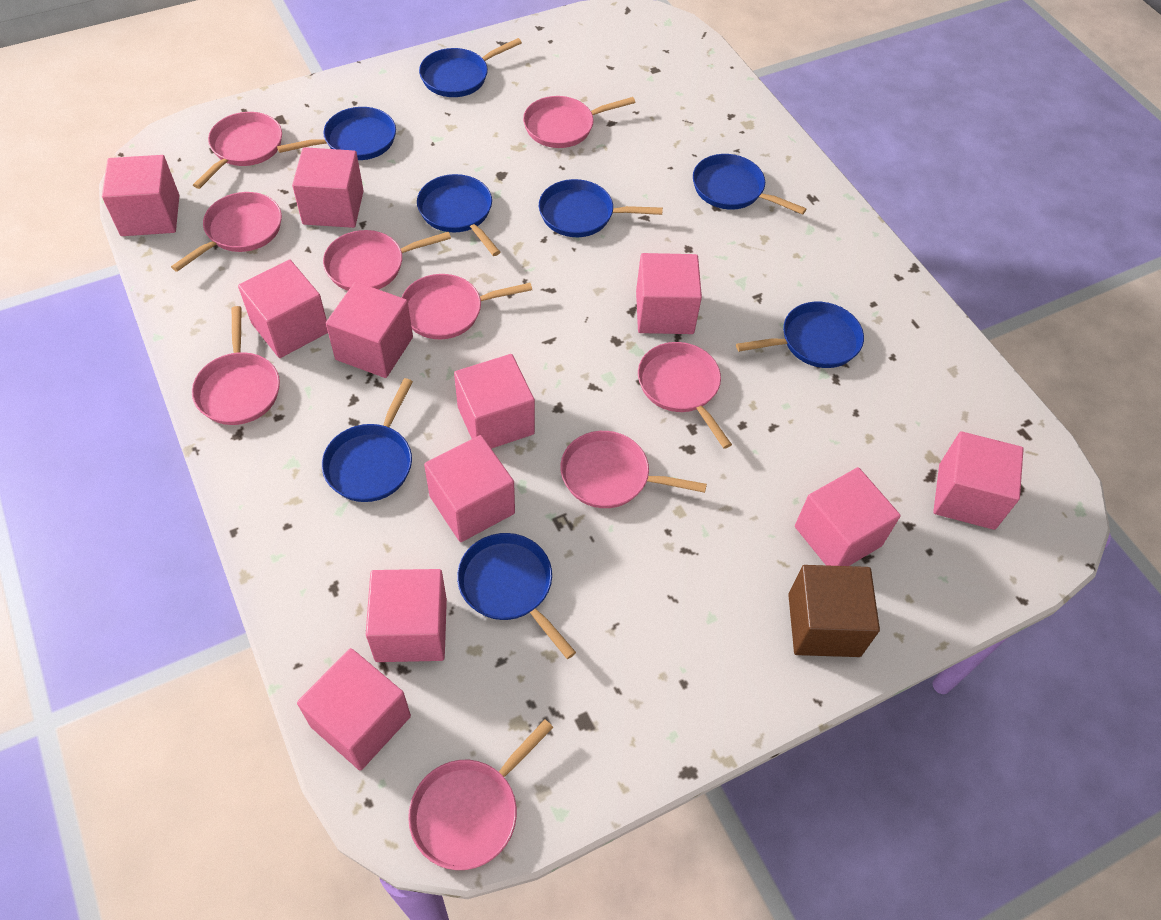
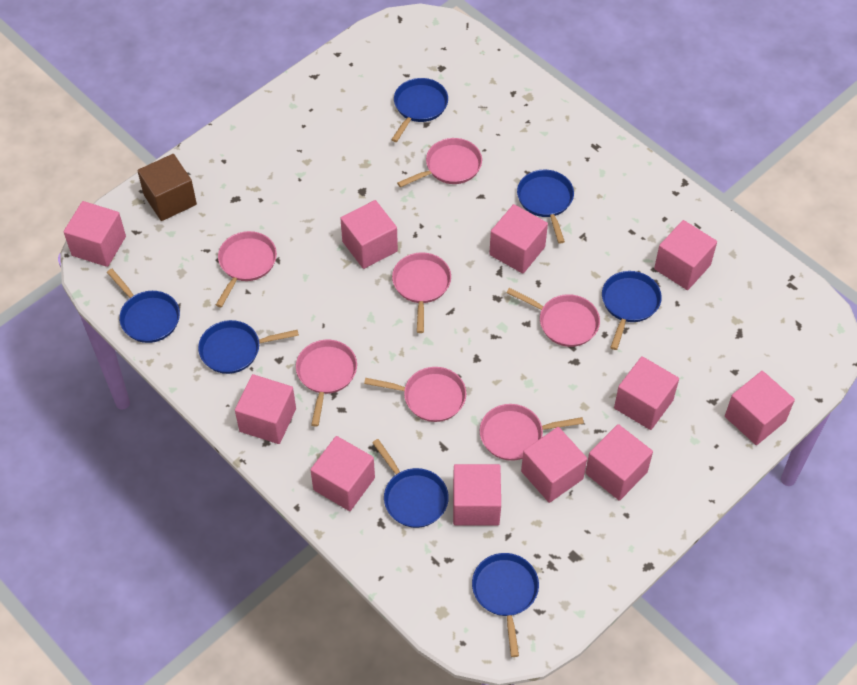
blue pan: 8 -> 7
pink pan: 9 -> 7

